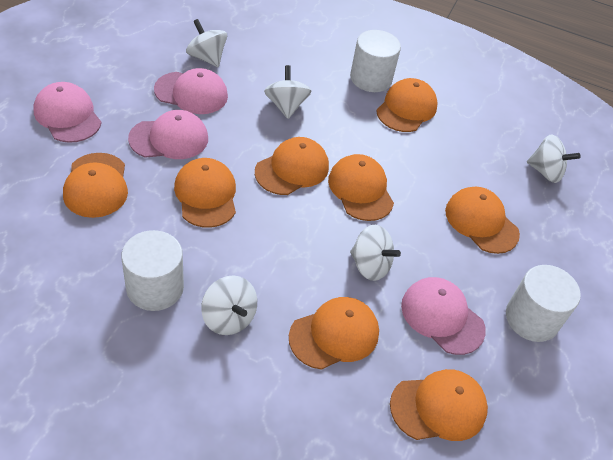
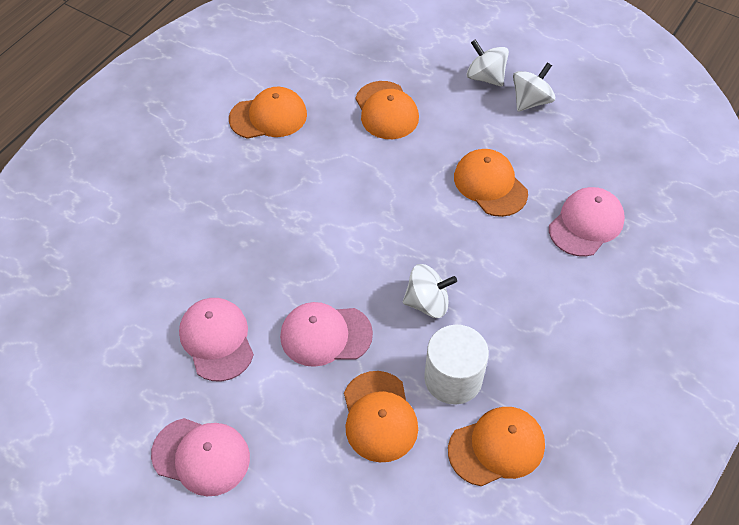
orange cap: 8 -> 5
white cylinder: 3 -> 1
white spinning top: 5 -> 3

